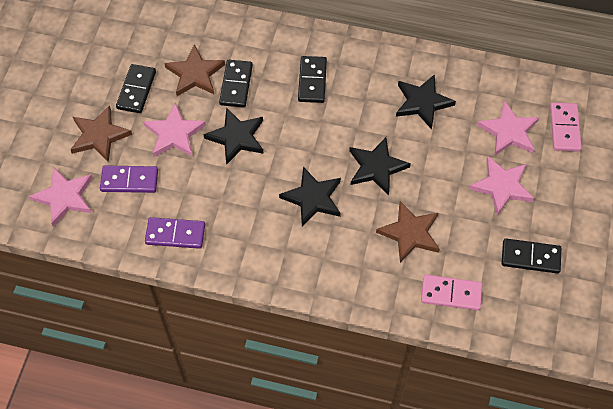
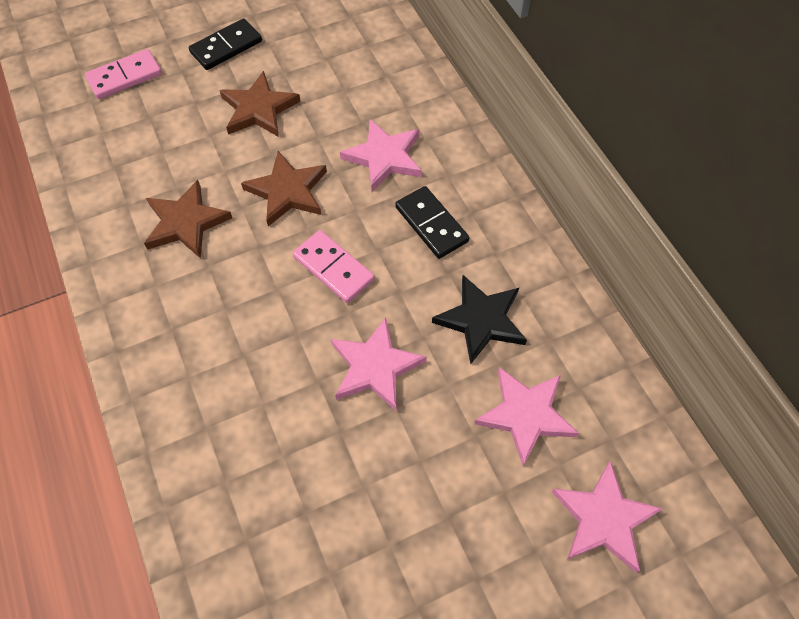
black domino: 4 -> 2
black star: 4 -> 1
purple domino: 2 -> 0

